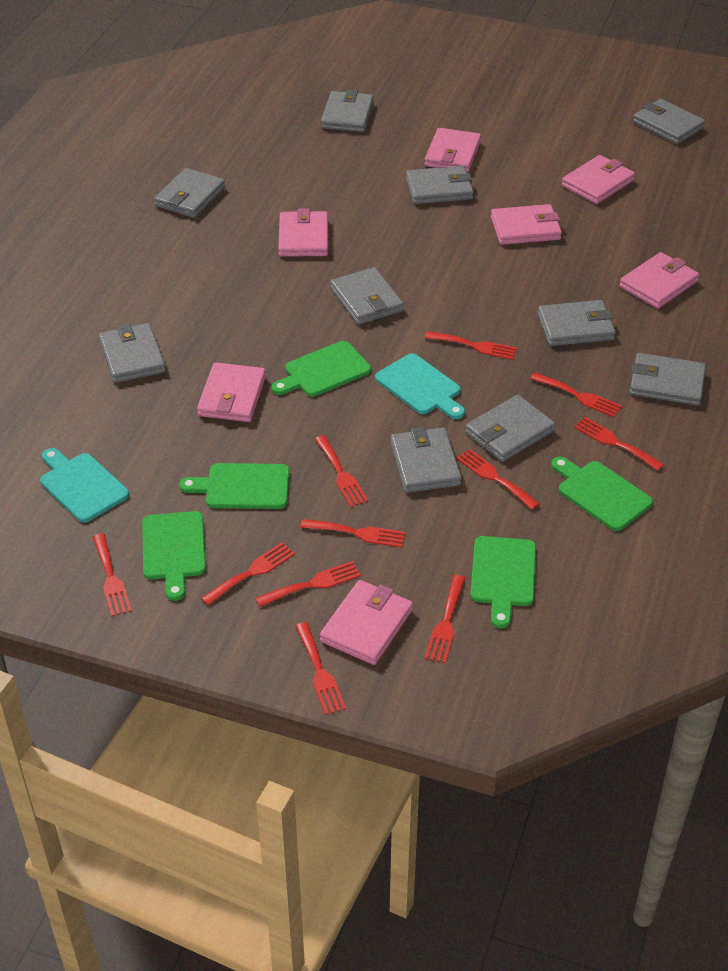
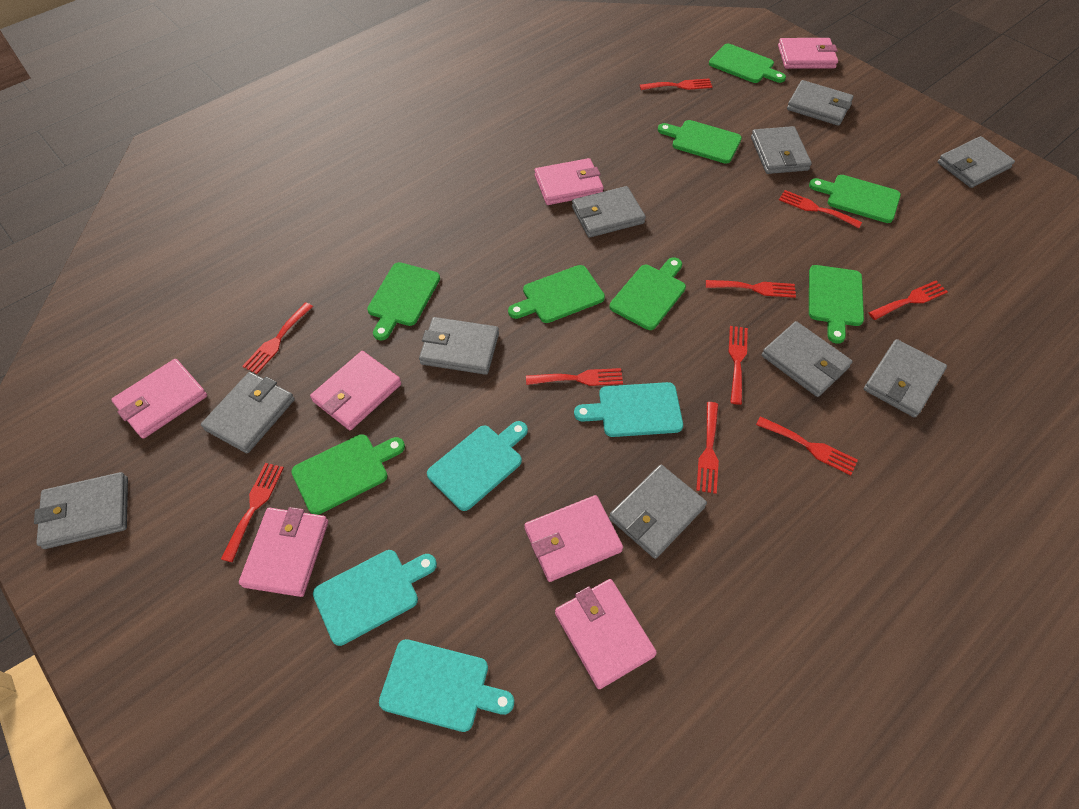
green cutting board: 5 -> 8
red fork: 11 -> 10
turquoise cutting board: 2 -> 4

